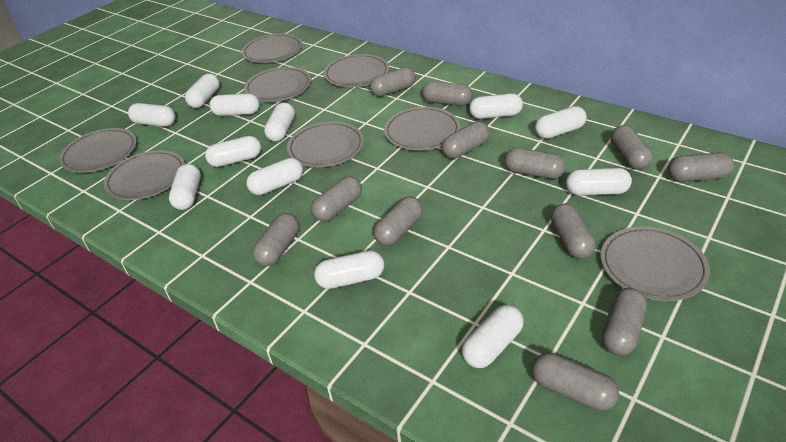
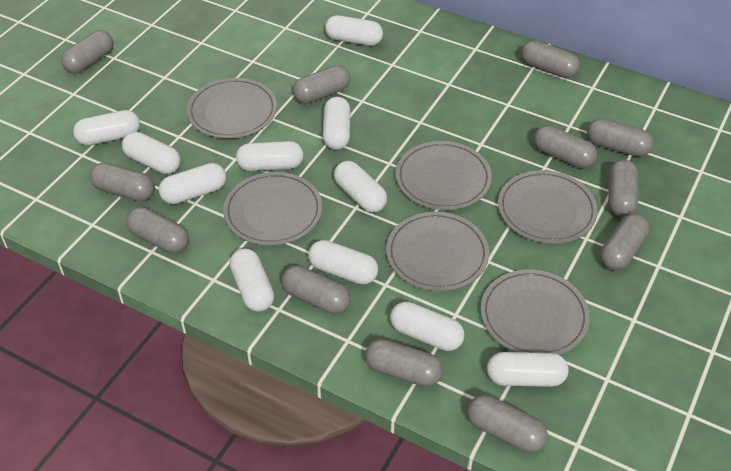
grey plate: 8 -> 6
white capsule: 12 -> 11

